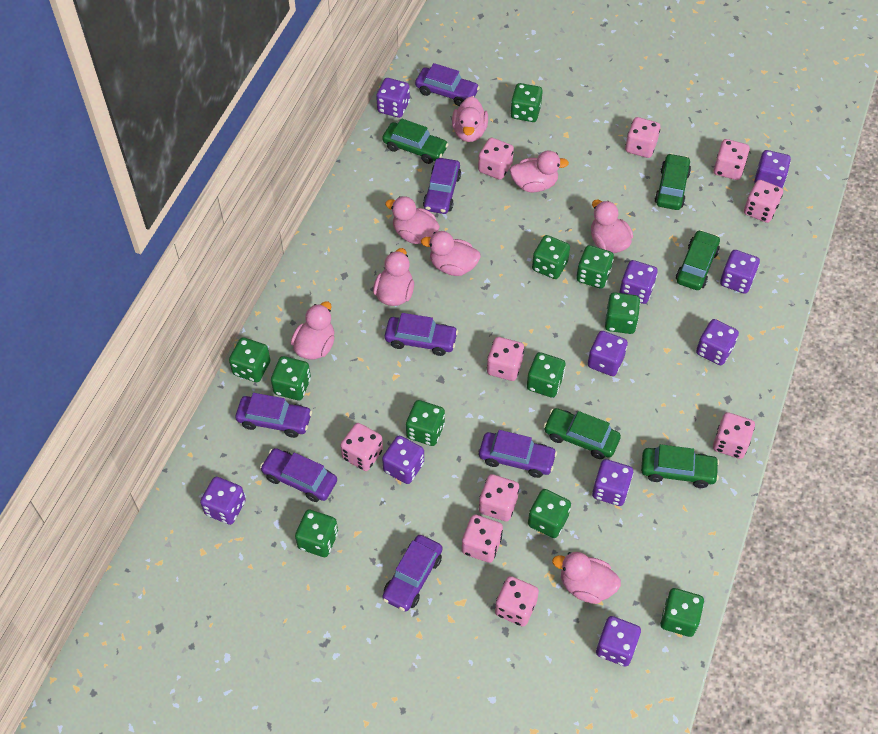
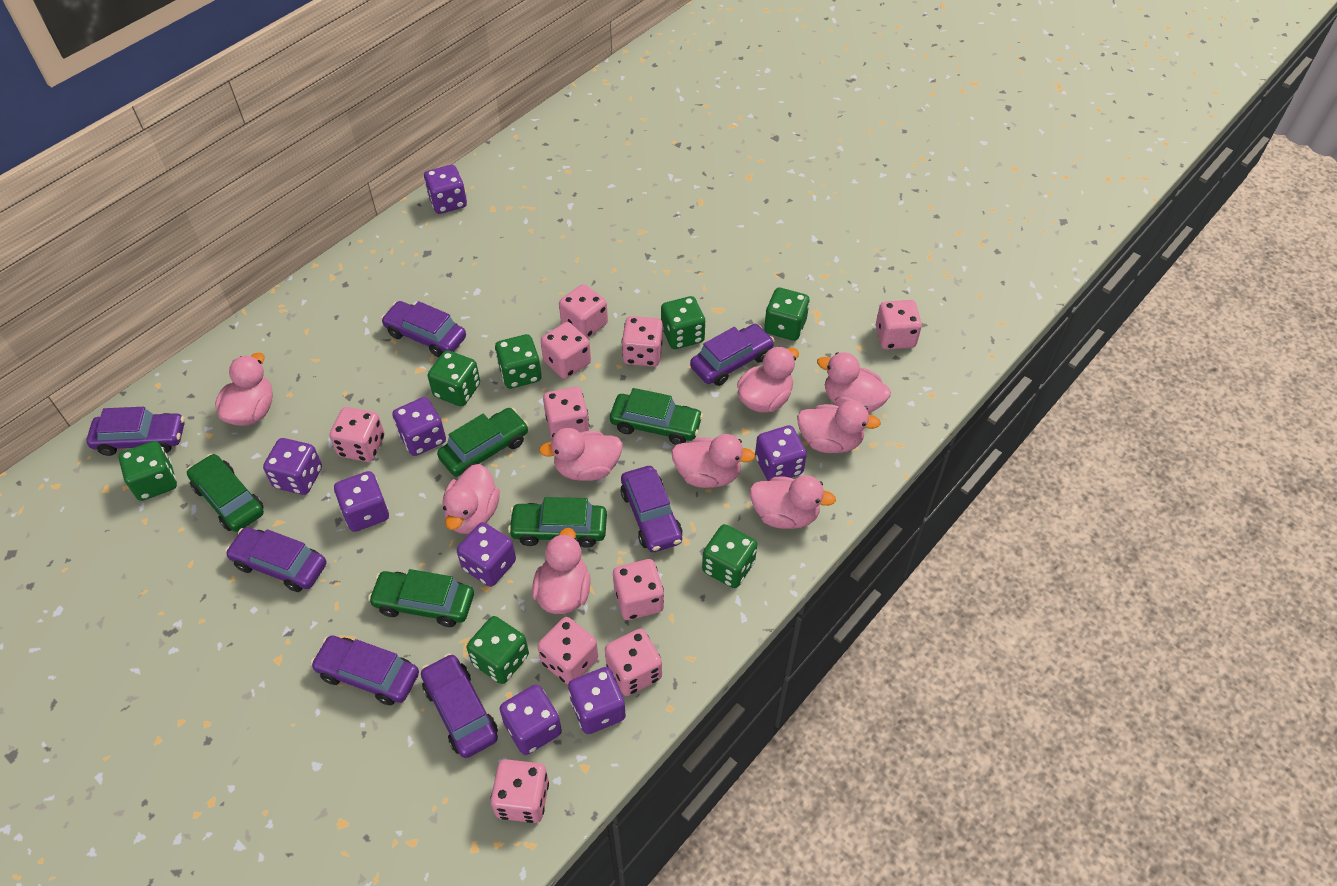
green dice: 11 -> 7
pink duck: 8 -> 9
purple dice: 10 -> 8

